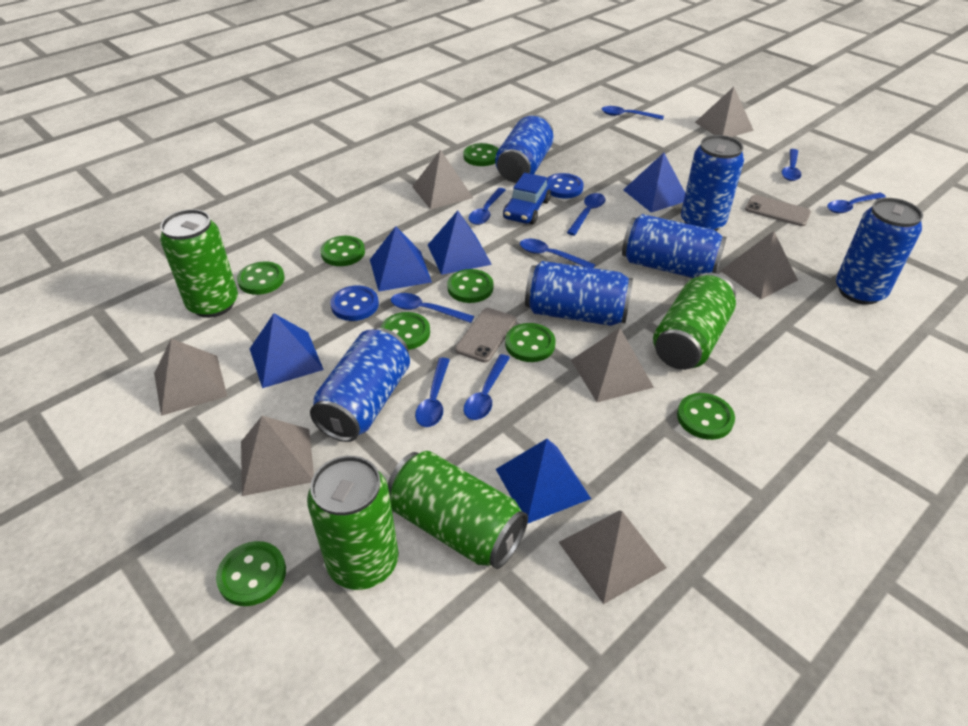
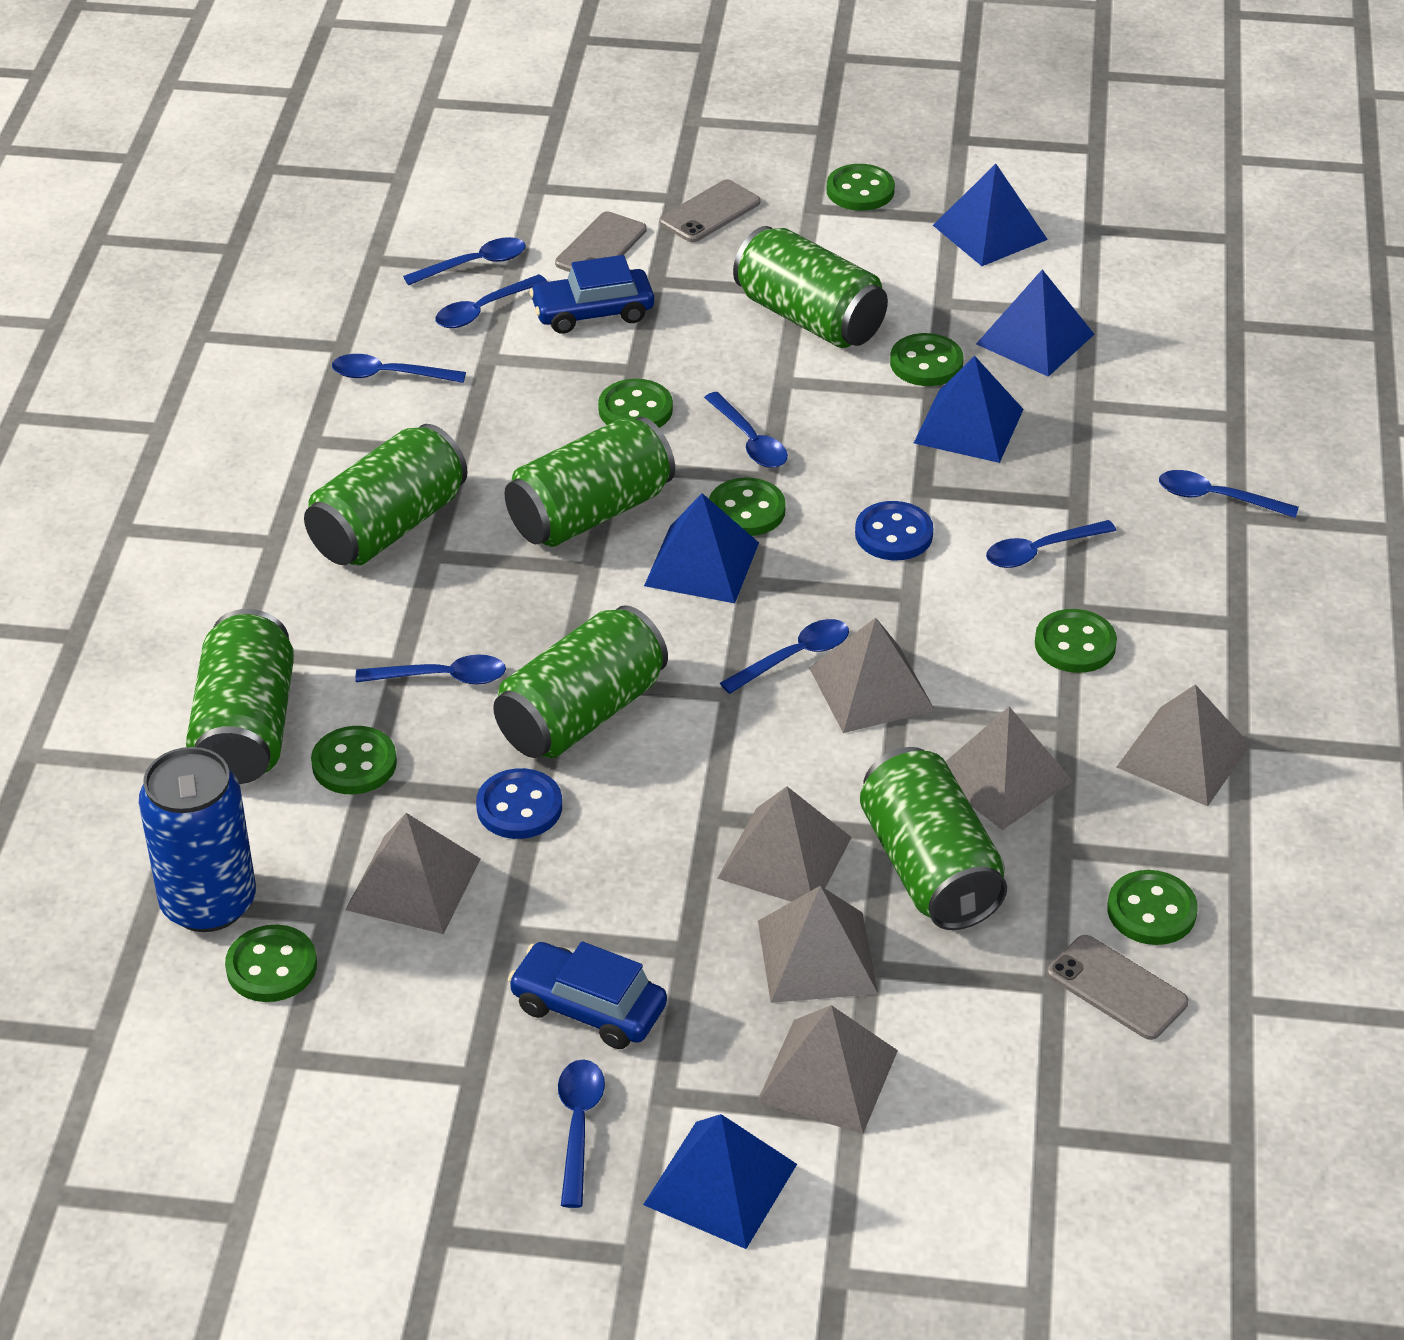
blue can: 6 -> 1
blue car: 1 -> 2
green can: 4 -> 6
grey phone: 2 -> 3

